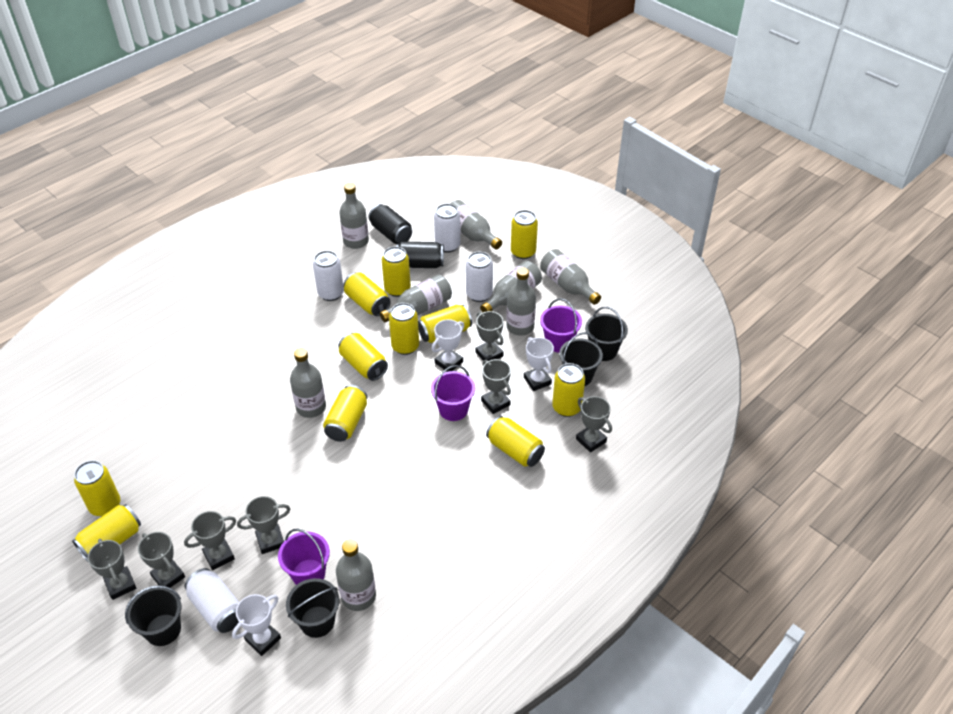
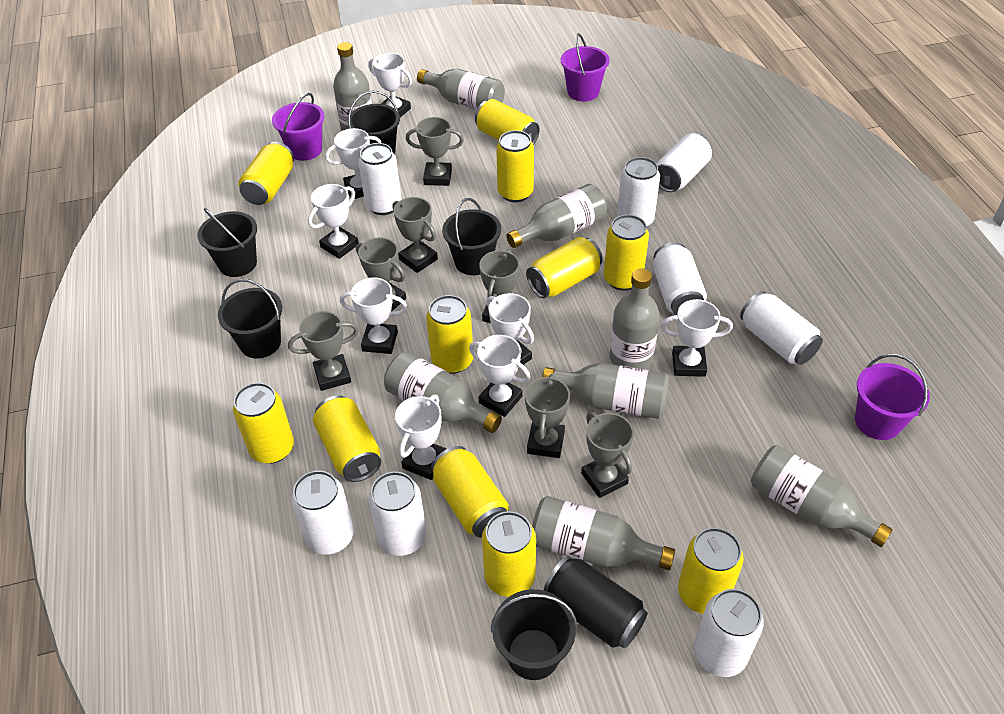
black bucket: 4 -> 5
black can: 2 -> 1
white can: 4 -> 8
white trophy: 3 -> 8

